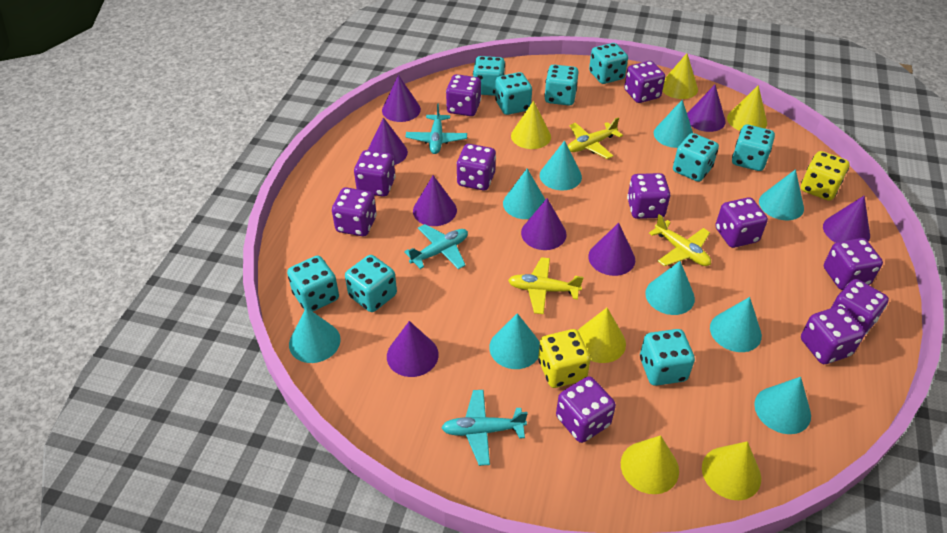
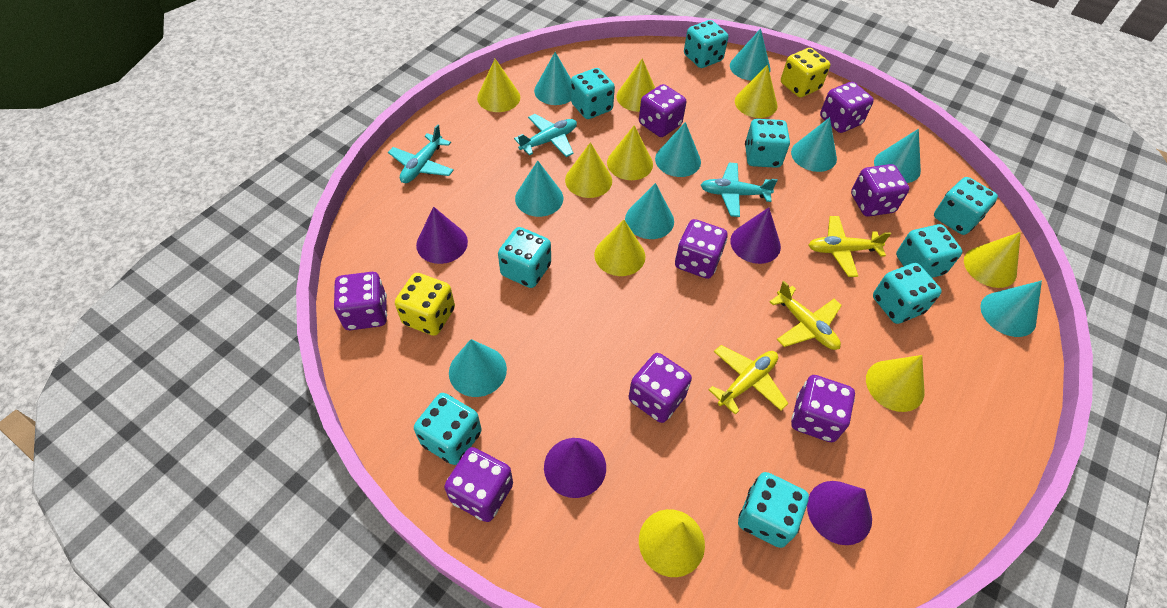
purple cone: 8 -> 4
purple dice: 11 -> 8
yellow cone: 6 -> 9

